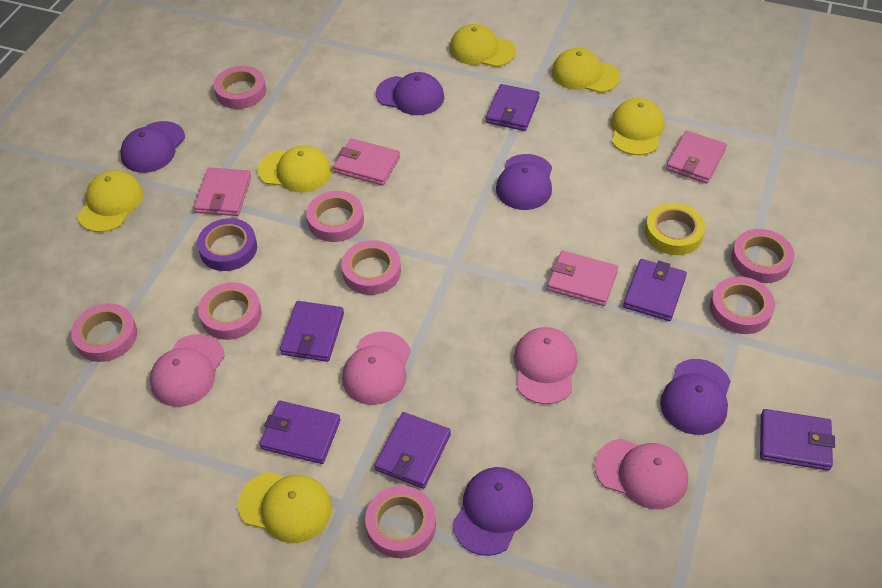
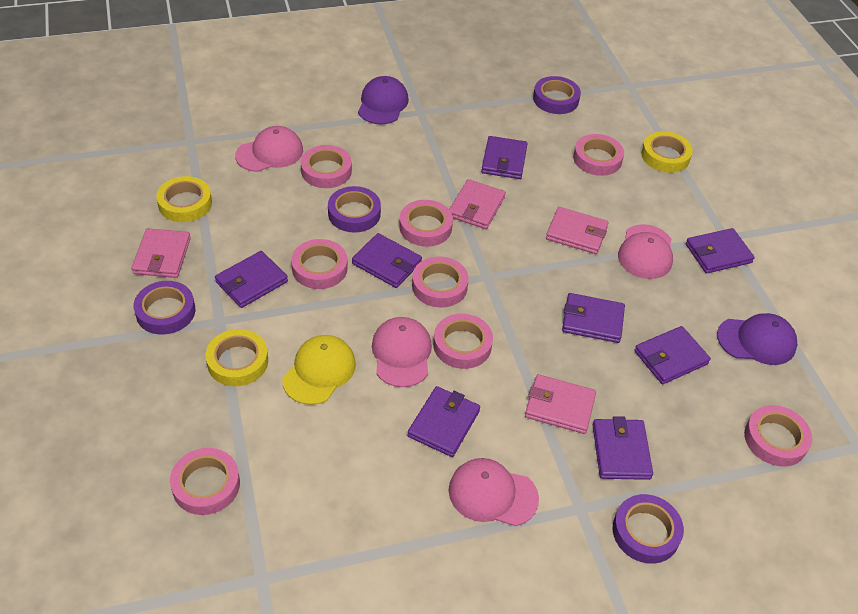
purple cap: 5 -> 2
purple tape: 1 -> 4
purple wallet: 6 -> 8
yellow cap: 6 -> 1
yellow tape: 1 -> 3

